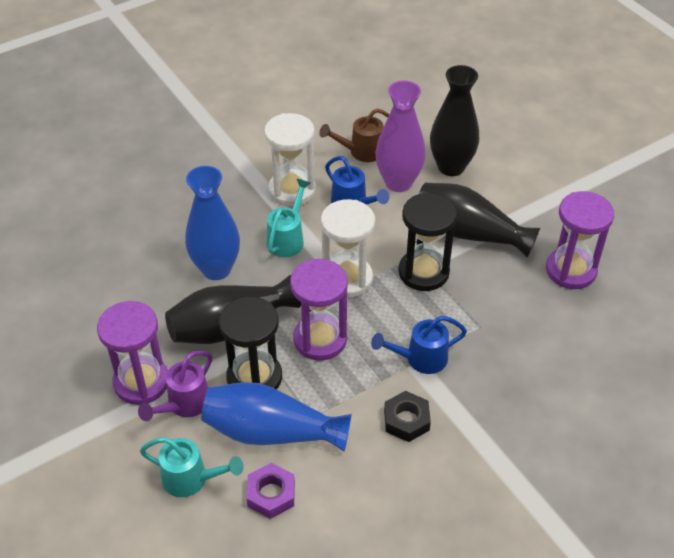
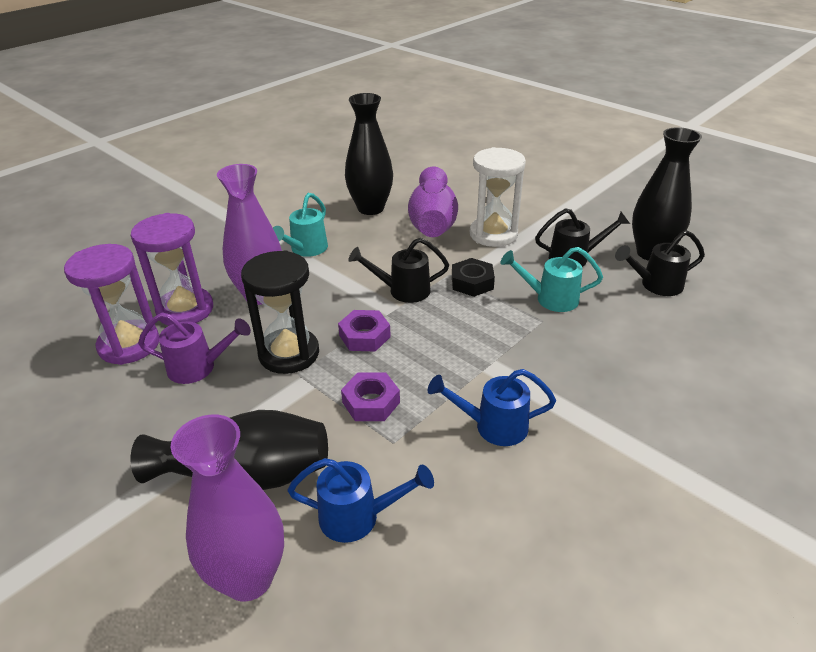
black hourglass: 2 -> 1
black watering can: 0 -> 3
blue vase: 2 -> 0
brown watering can: 1 -> 0
purple hourglass: 3 -> 2
purple nut: 1 -> 2
purple vase: 1 -> 3
white hourglass: 2 -> 1

